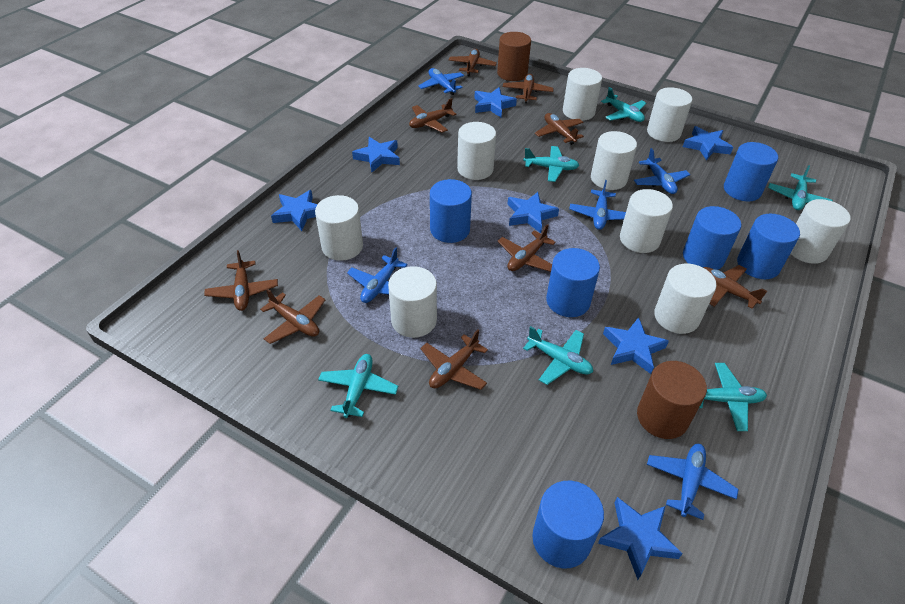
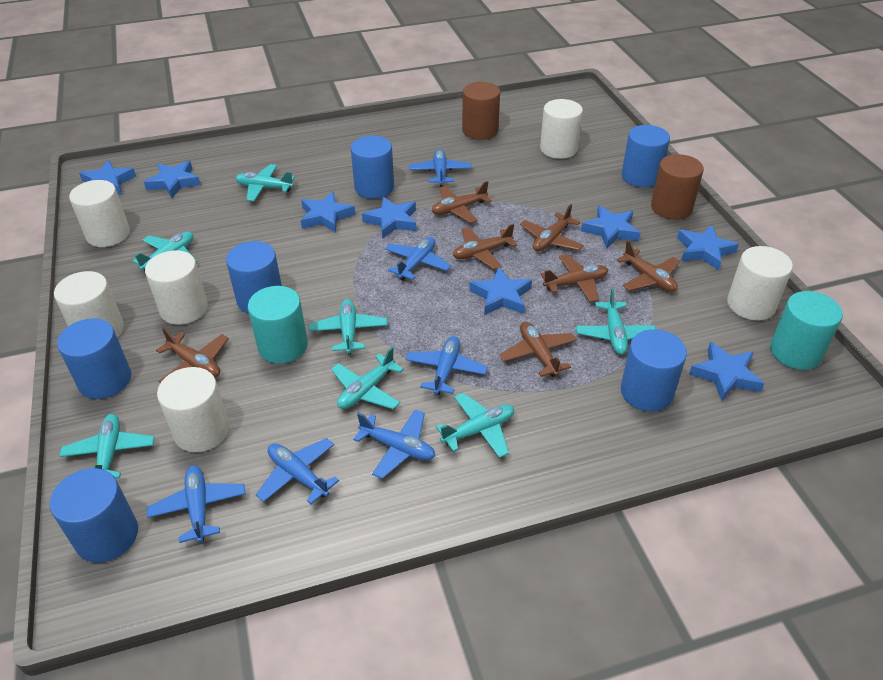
blue plane: 5 -> 6
blue star: 7 -> 8
brown plane: 9 -> 7
turquoise cylinder: 0 -> 2
turquoise plane: 6 -> 7
white cylinder: 9 -> 6

